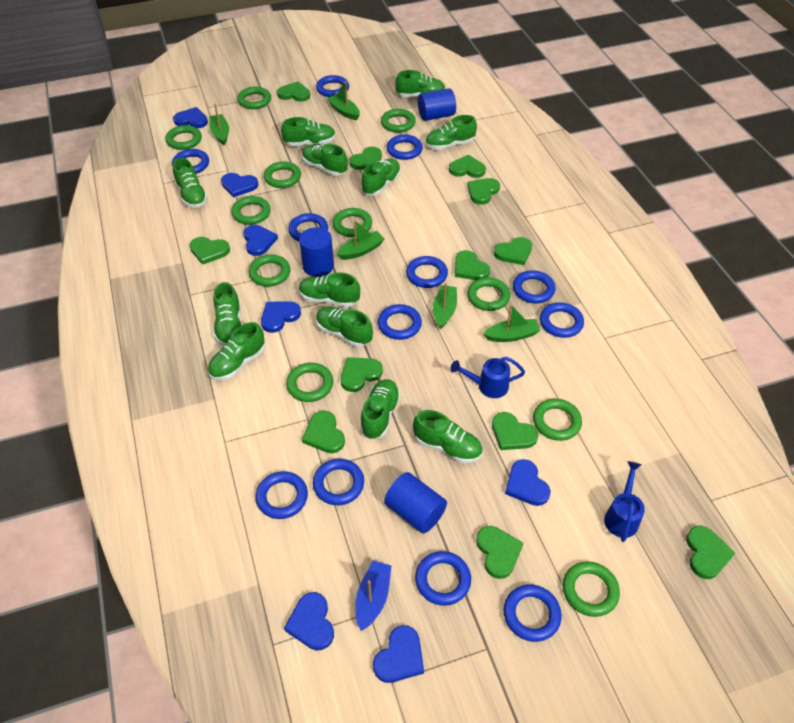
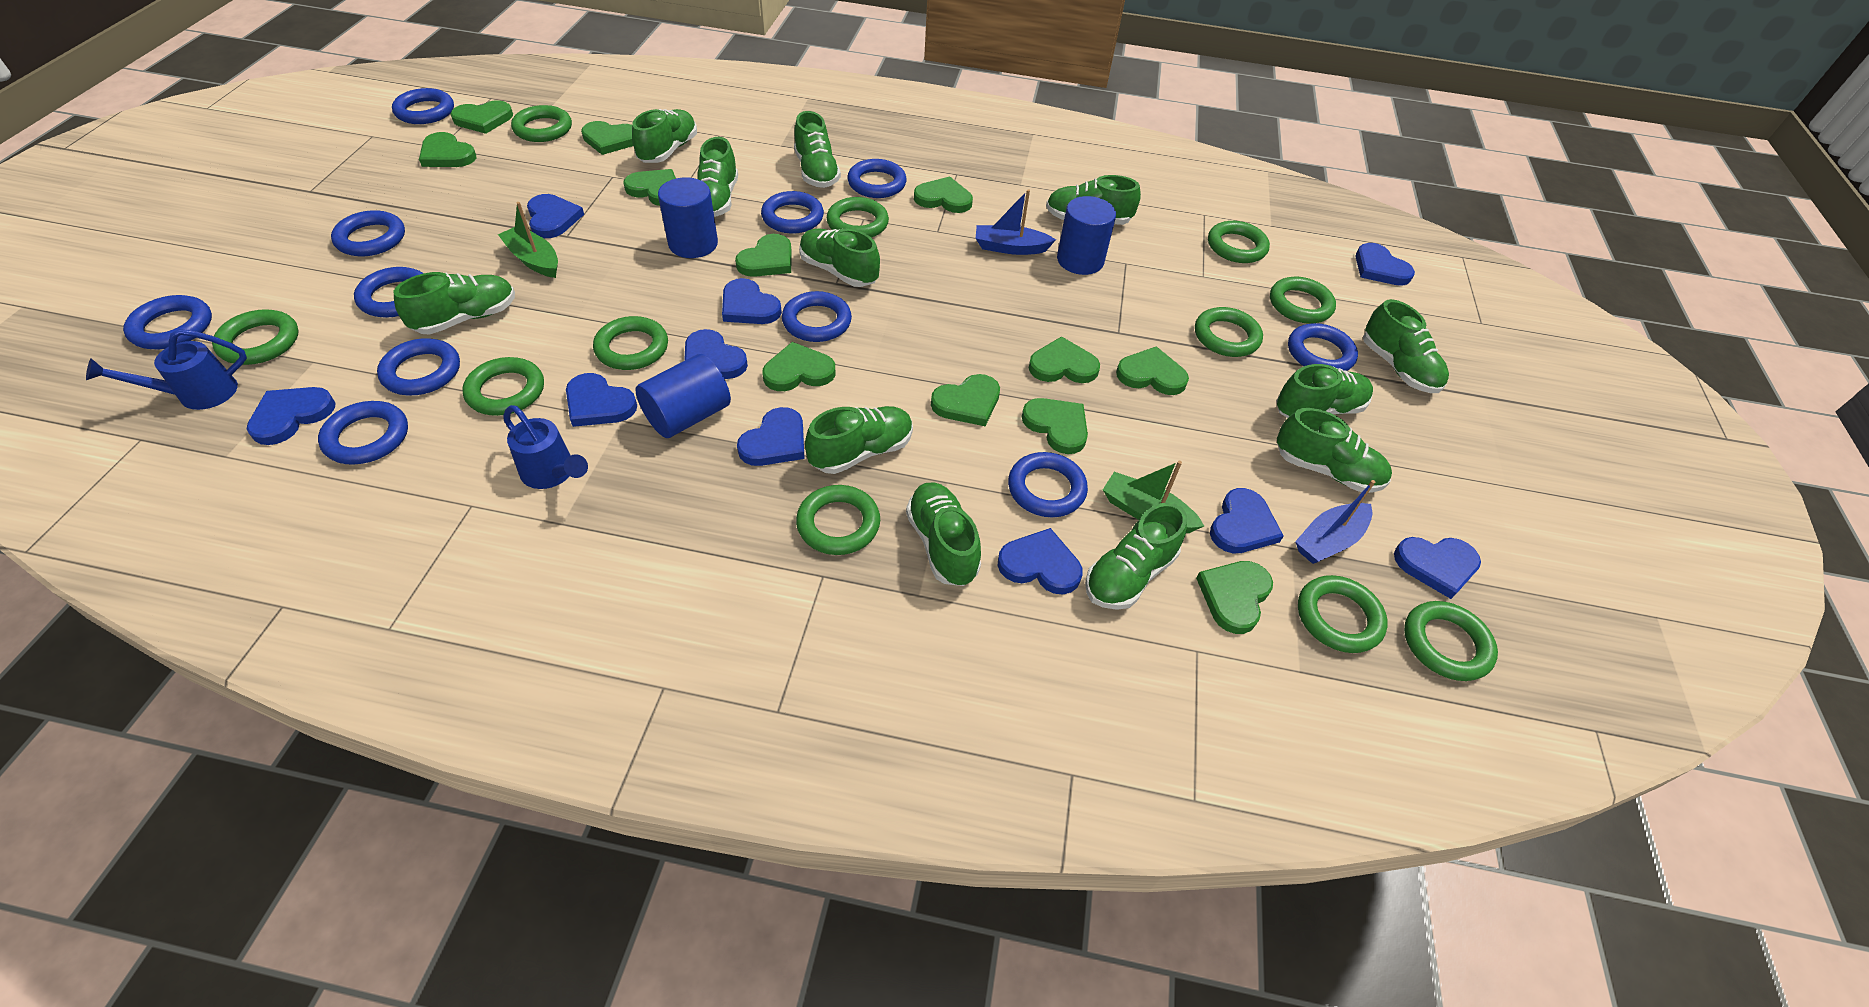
blue boat: 1 -> 2
blue heart: 7 -> 10
blue ring: 12 -> 11
green boat: 5 -> 2

